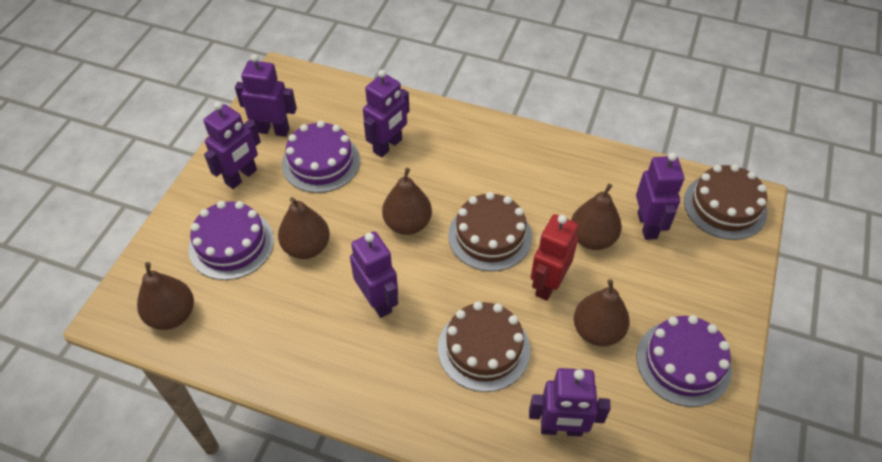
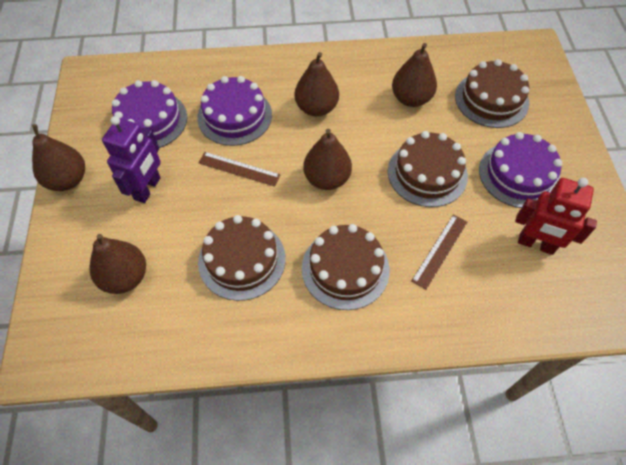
brown cake: 3 -> 4
brown ruler: 0 -> 2
purple robot: 6 -> 1

